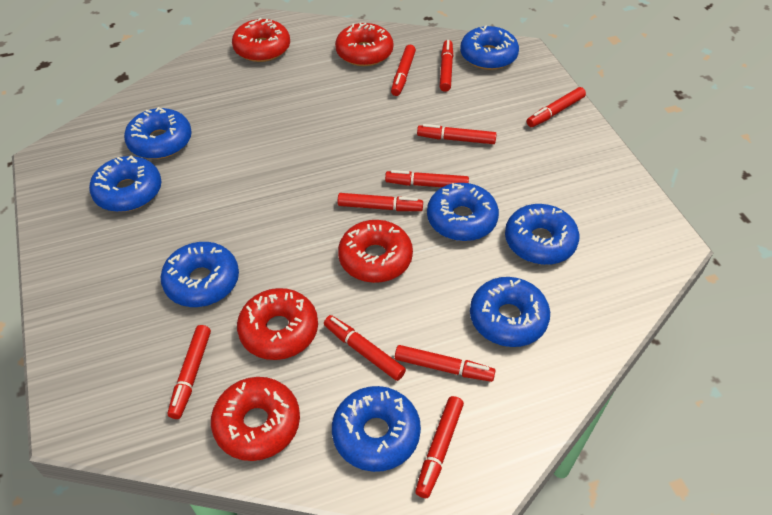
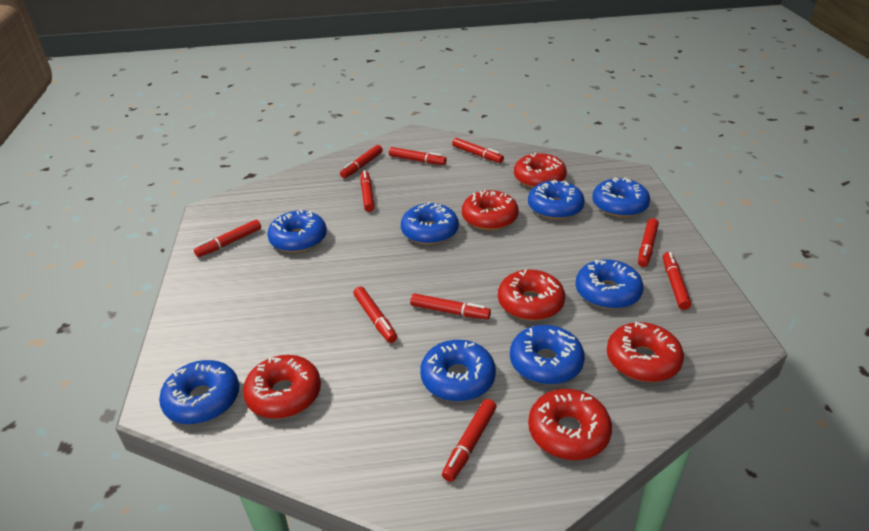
red donut: 5 -> 6

